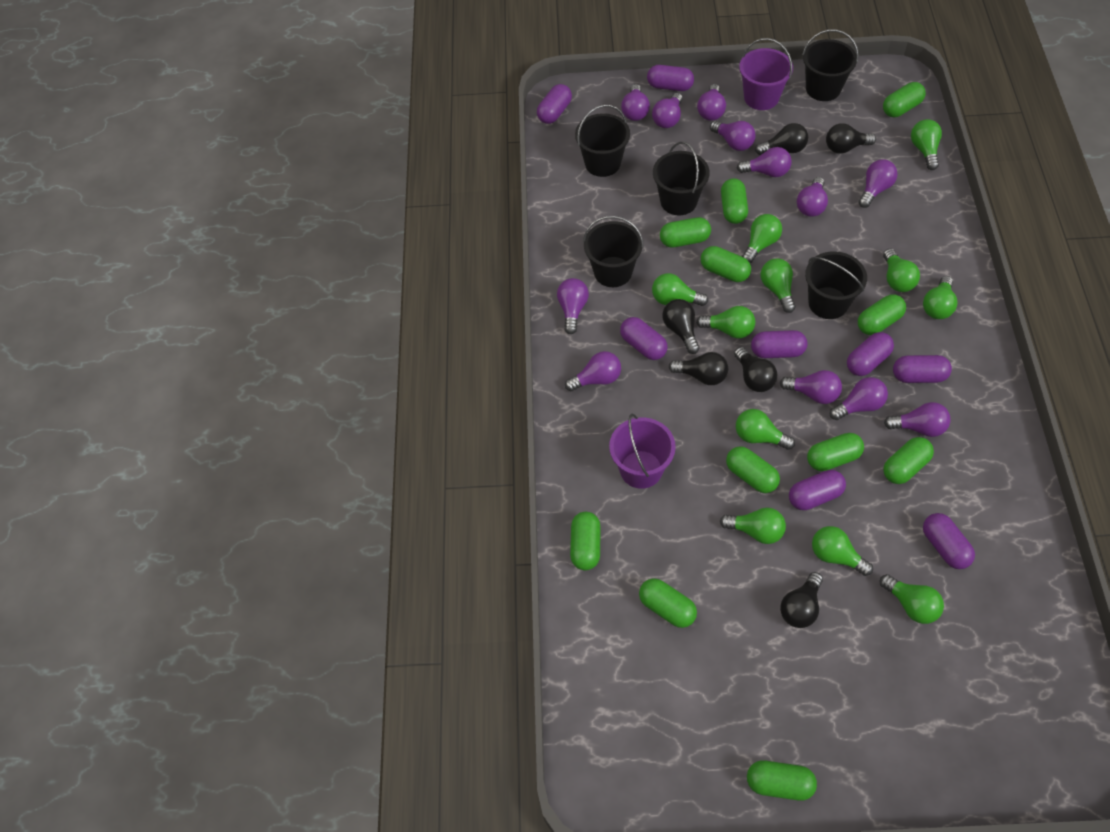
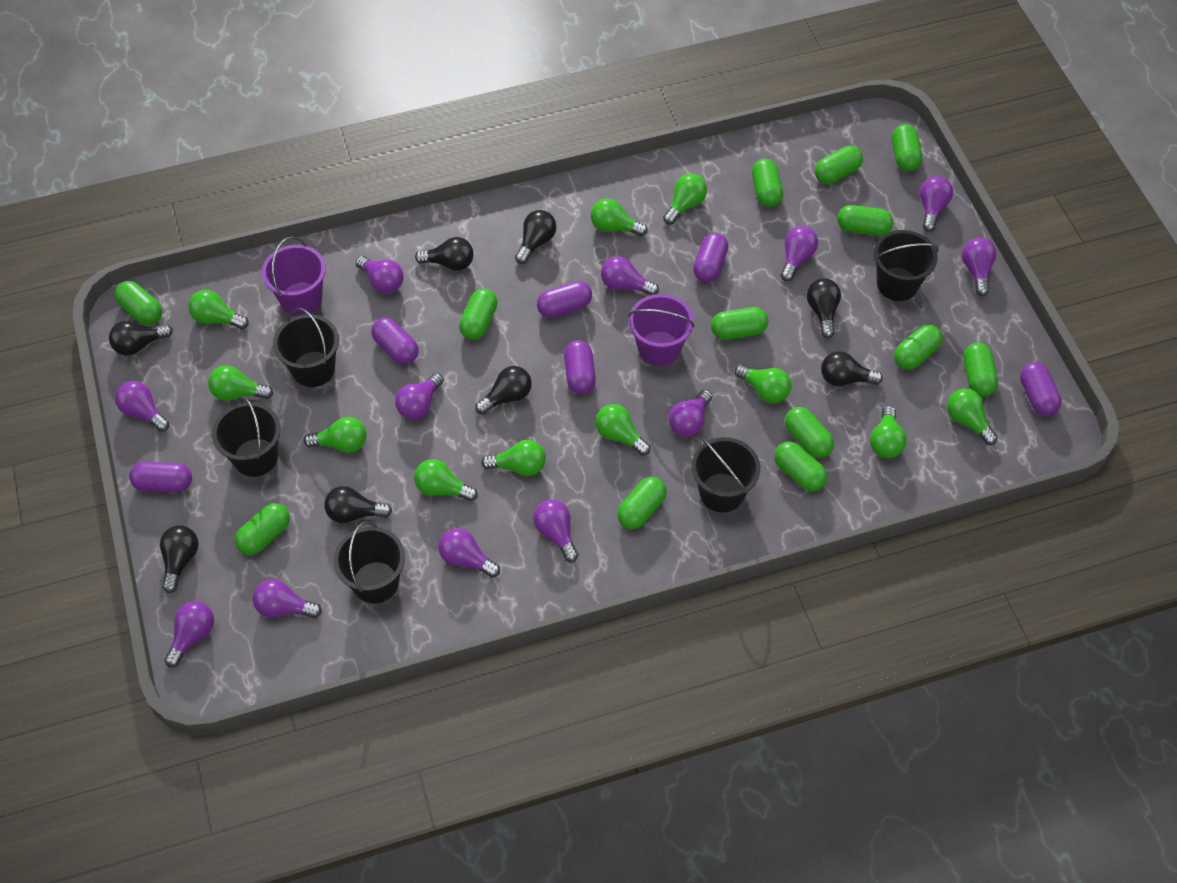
black light bulb: 6 -> 8
green capsule: 11 -> 13
purple capsule: 8 -> 6

